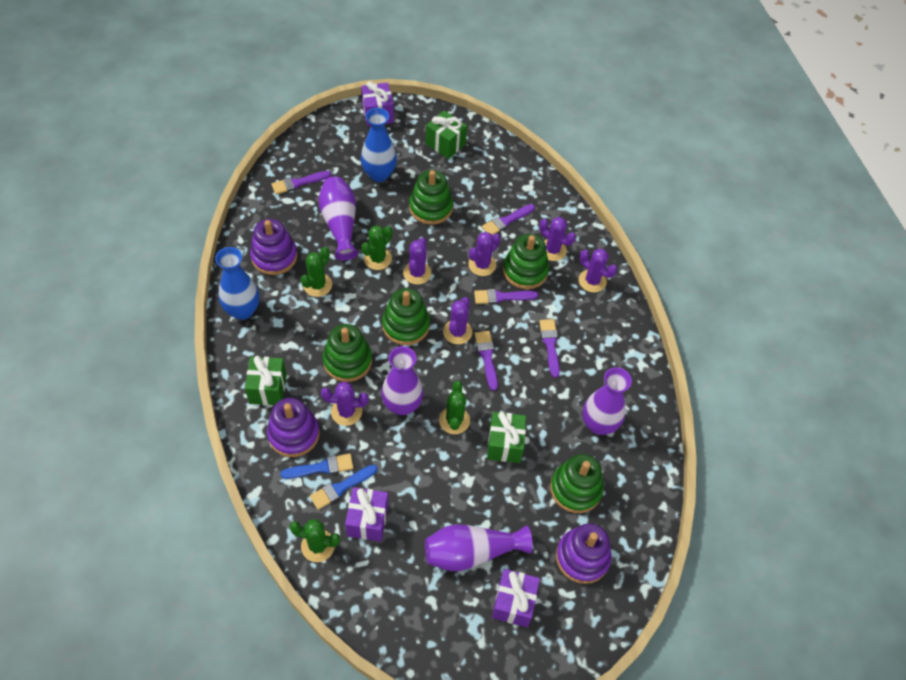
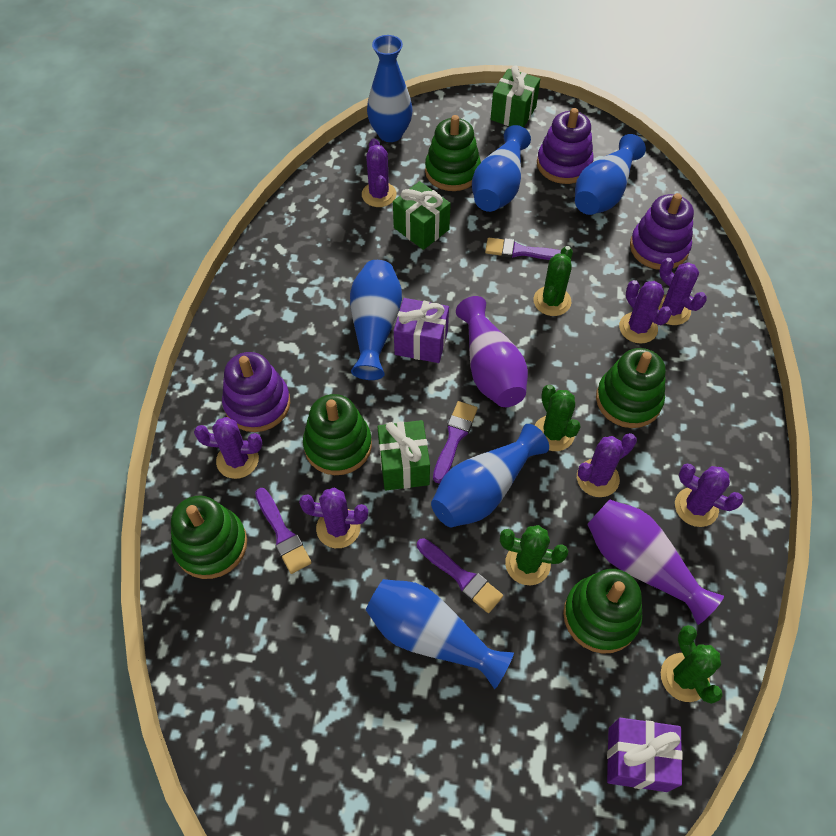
blue brush: 2 -> 0
blue vase: 2 -> 6
purple brush: 5 -> 4
purple cactus: 6 -> 7
purple gift: 3 -> 2
purple vase: 4 -> 2

